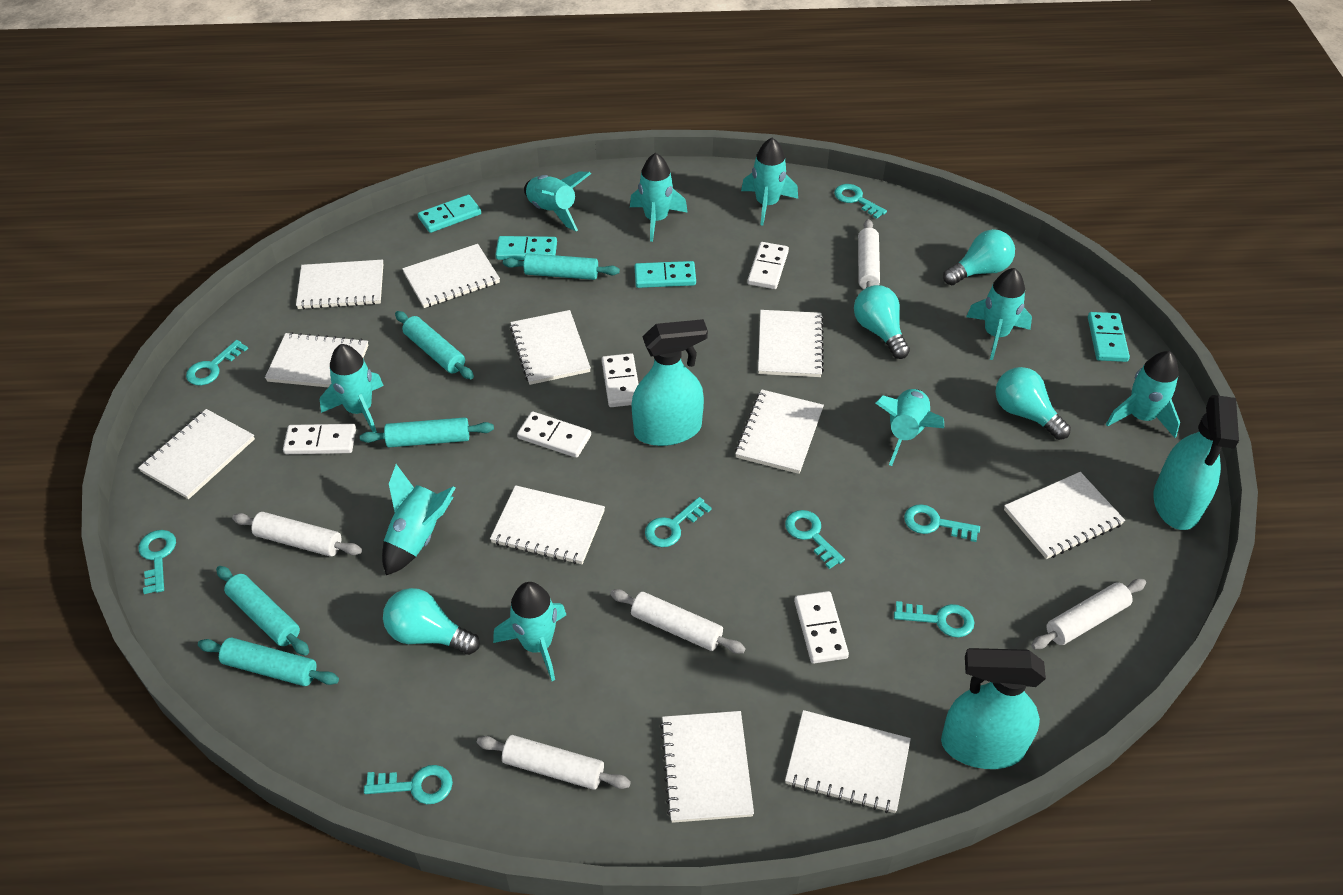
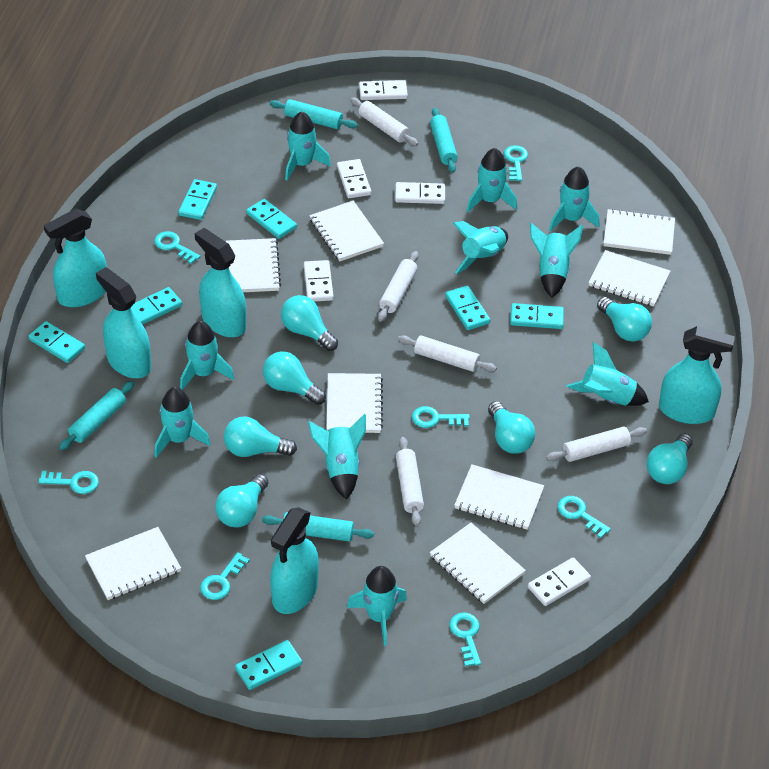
turquoise domino: 4 -> 7
turquoise key: 8 -> 7
turquoise light bulb: 4 -> 7
turquoise rocket: 9 -> 10
turquoise rolling pin: 5 -> 4
turquoise spray bottle: 3 -> 5
white notebook: 11 -> 8

